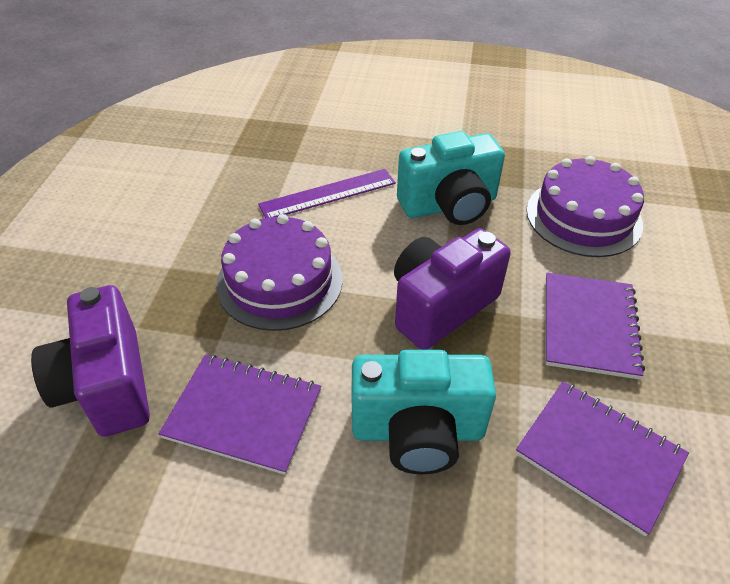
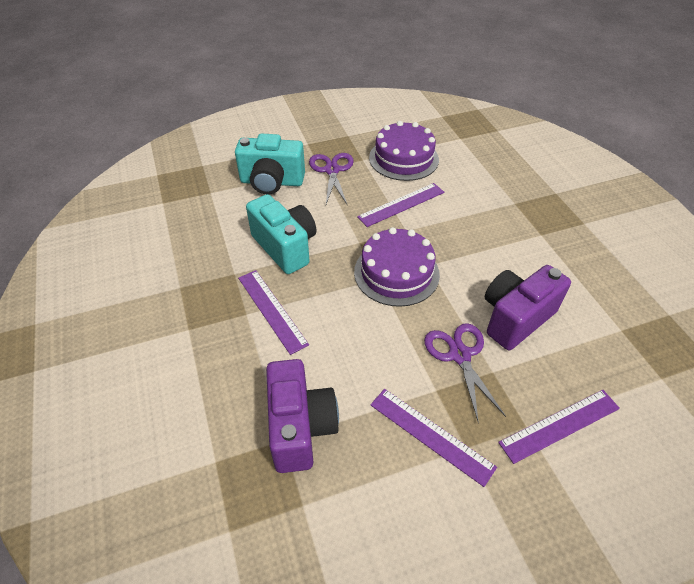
purple notebook: 3 -> 0
purple ruler: 1 -> 4
purple scissors: 0 -> 2

